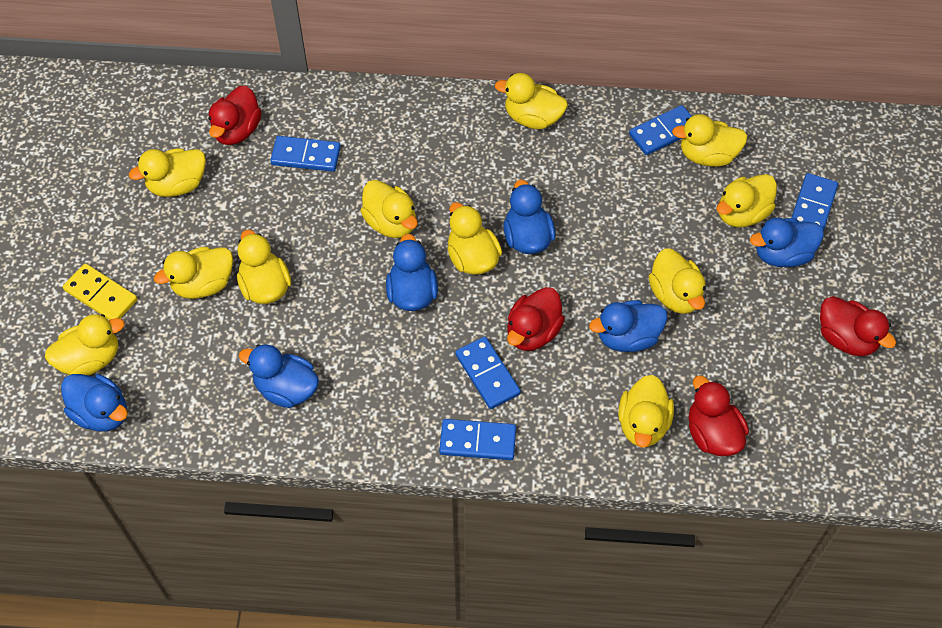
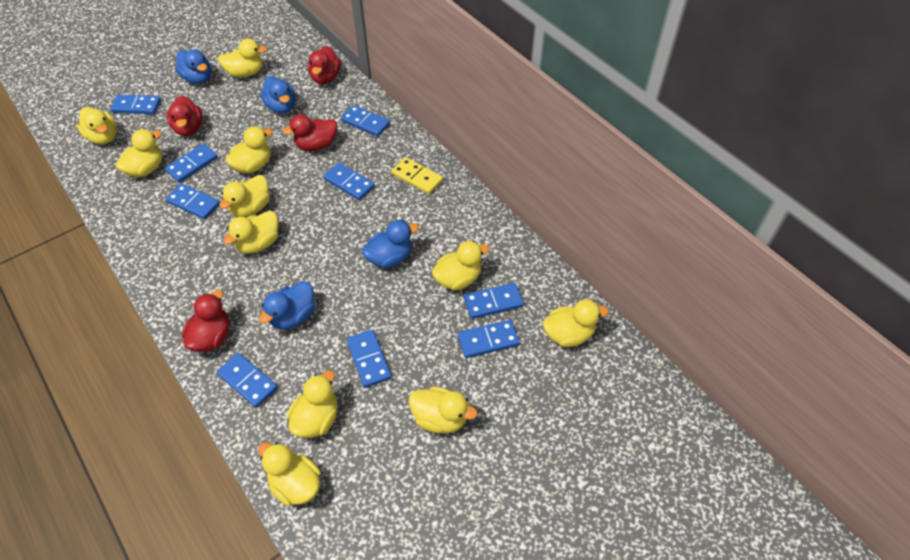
blue domino: 5 -> 9
blue duck: 6 -> 4

